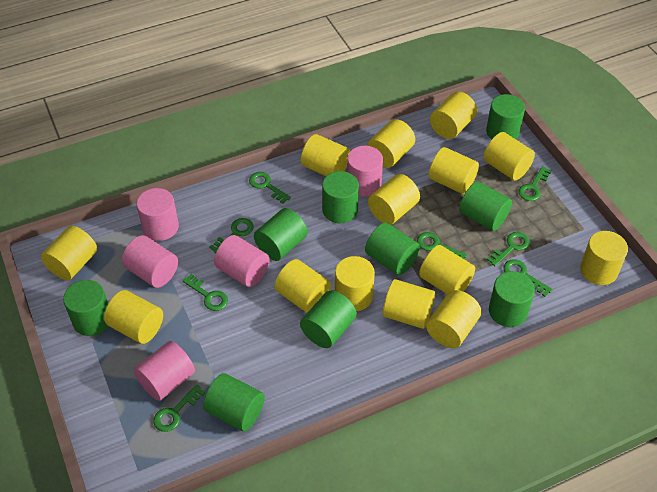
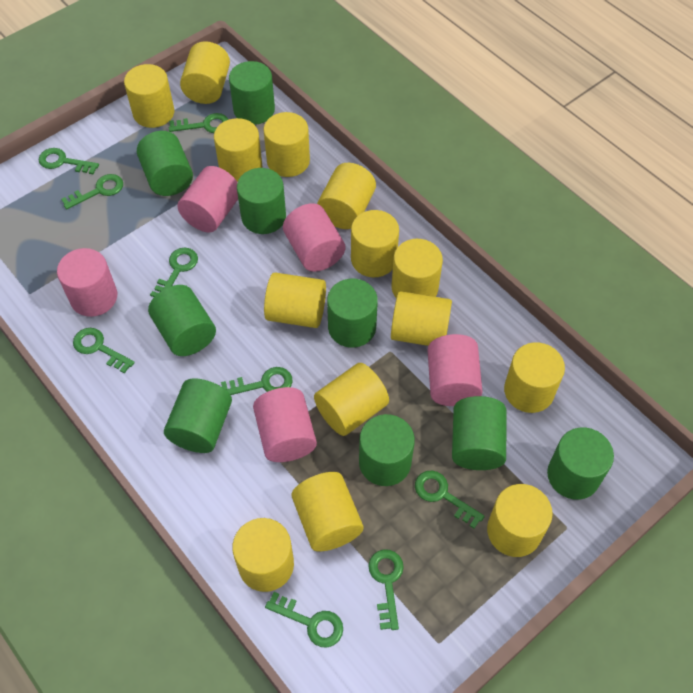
green key: 8 -> 9

